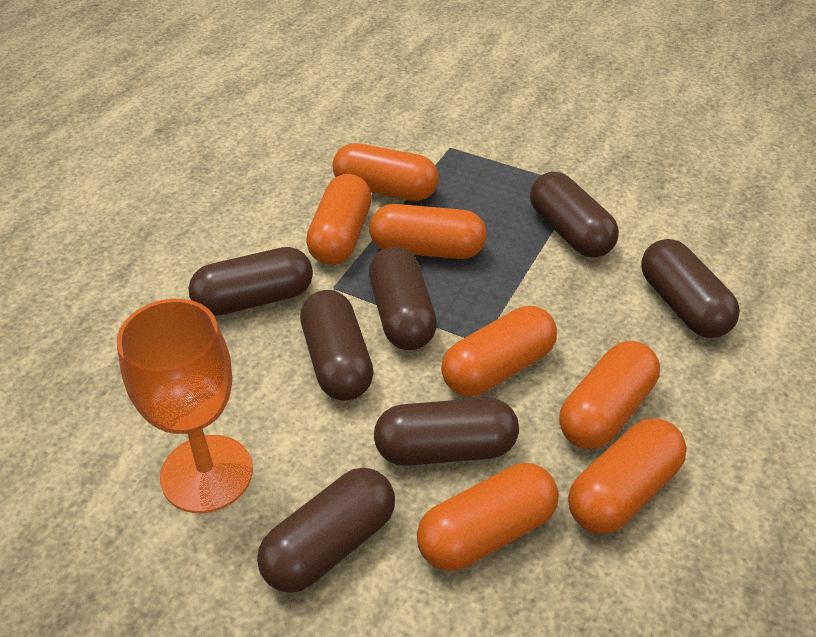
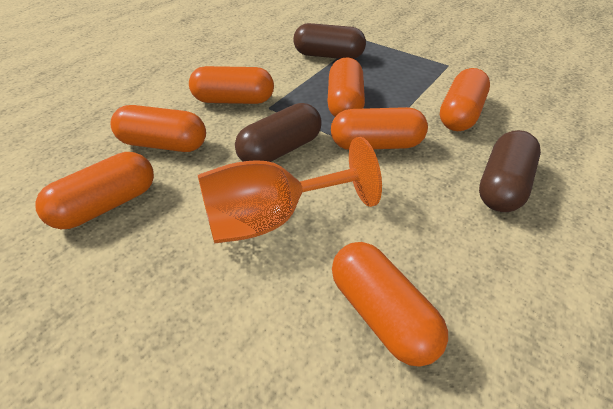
brown capsule: 7 -> 3

